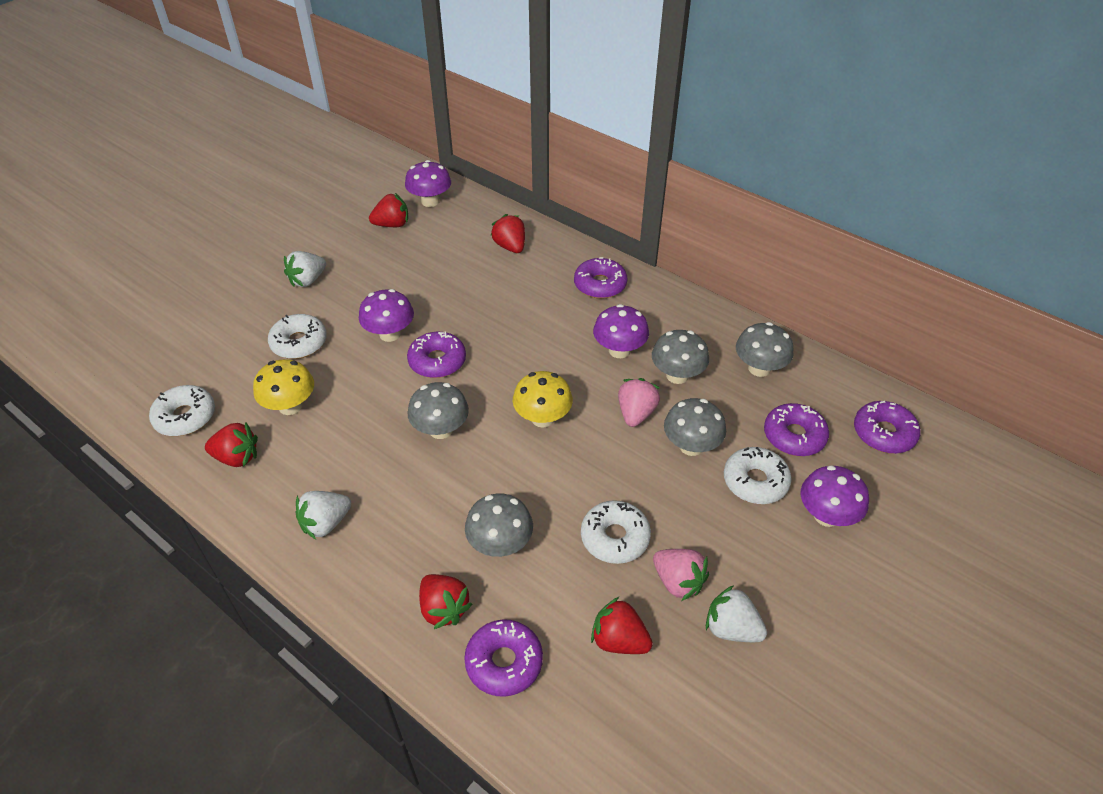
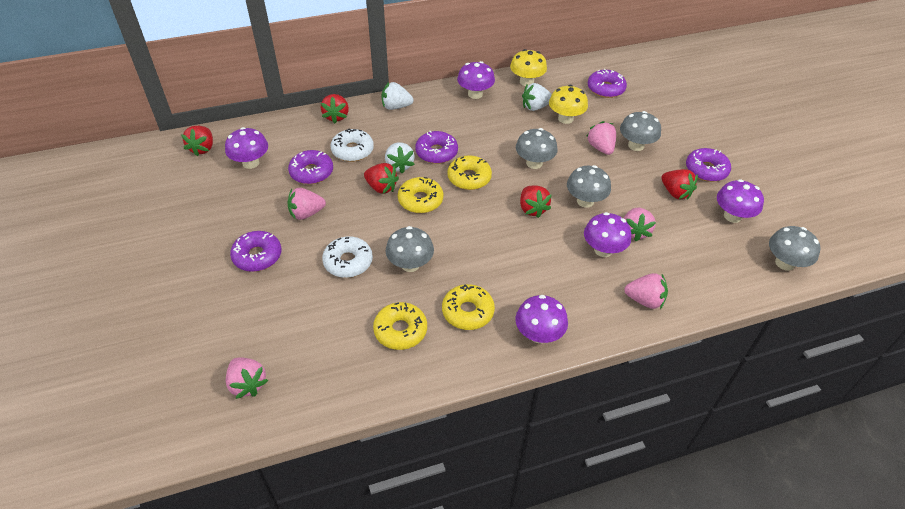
pink strawberry: 2 -> 5
purple mushroom: 4 -> 5
white donut: 4 -> 2
yellow donut: 0 -> 4

